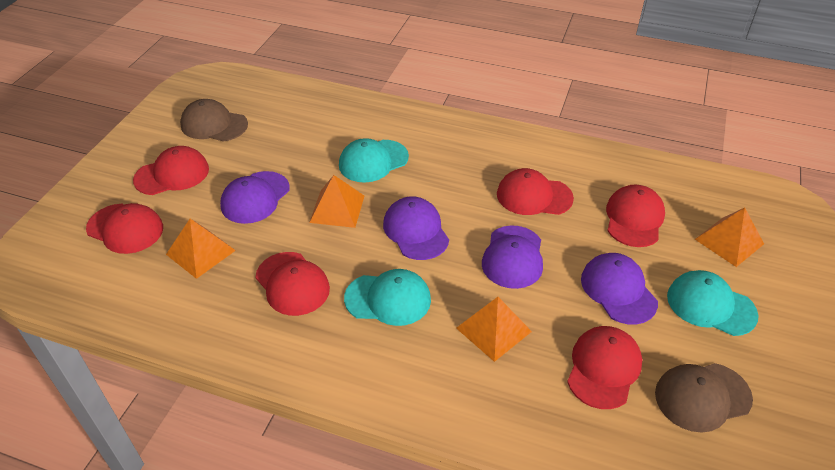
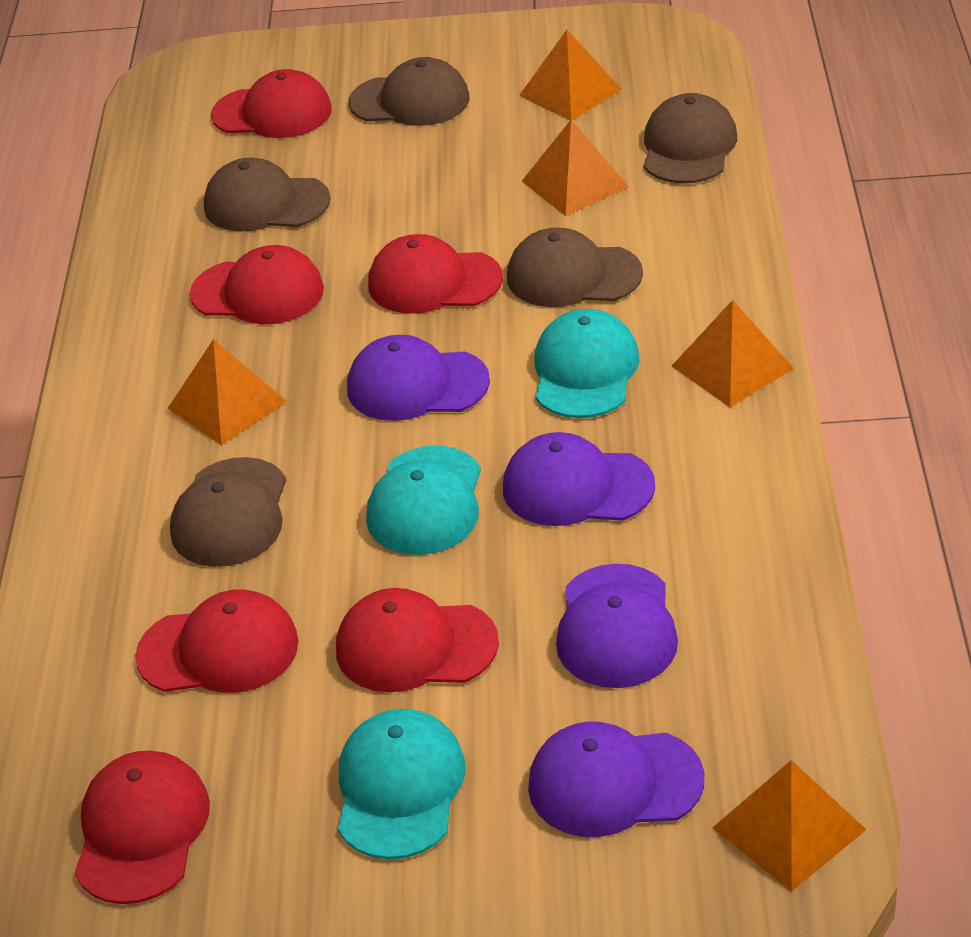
brown cap: 2 -> 5
orange pyramid: 4 -> 5

